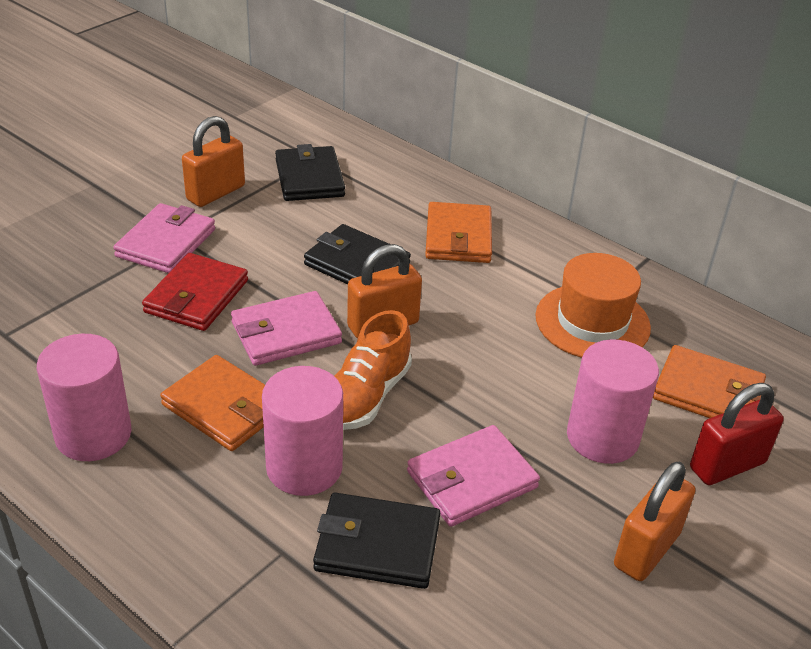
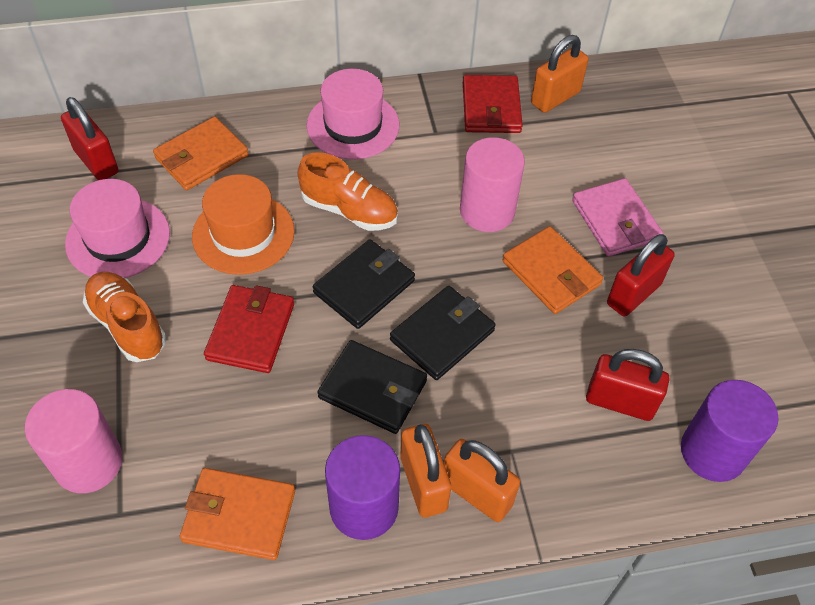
orange shoe: 1 -> 2
pink cylinder: 3 -> 2
pink hat: 0 -> 2
pink wallet: 3 -> 1
purple cylinder: 0 -> 2
red padlock: 1 -> 3
red wallet: 1 -> 2

